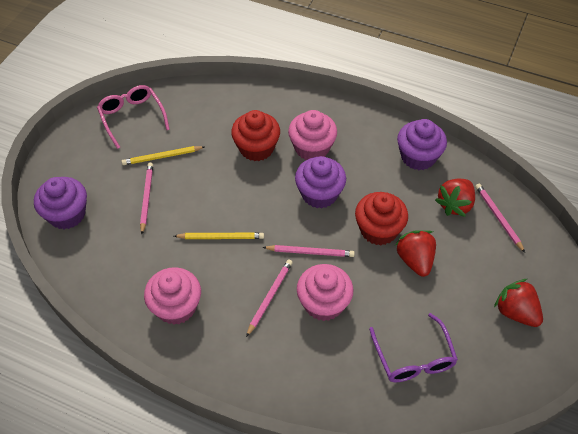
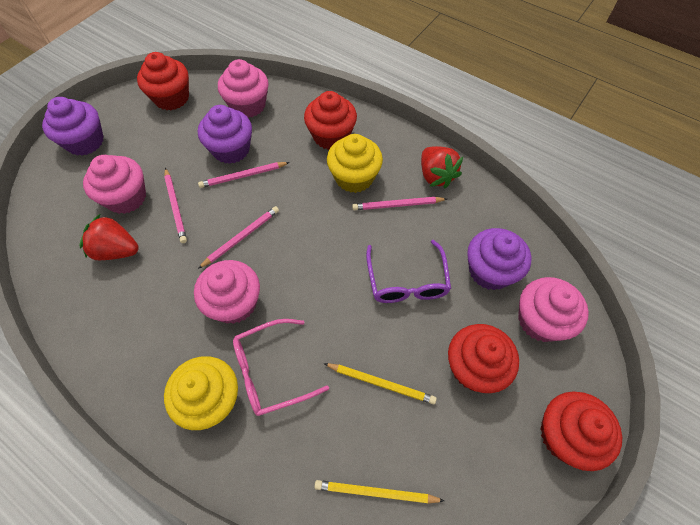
pink cupcake: 3 -> 4
red cupcake: 2 -> 4
red strawberry: 3 -> 2
yellow cupcake: 0 -> 2

